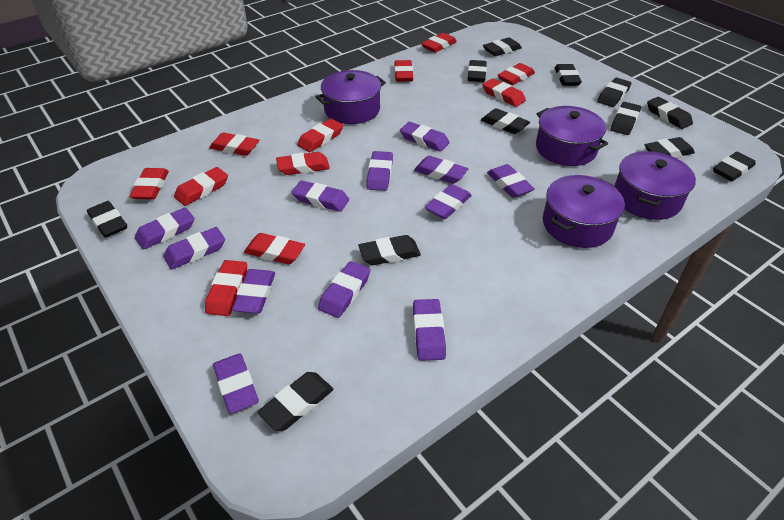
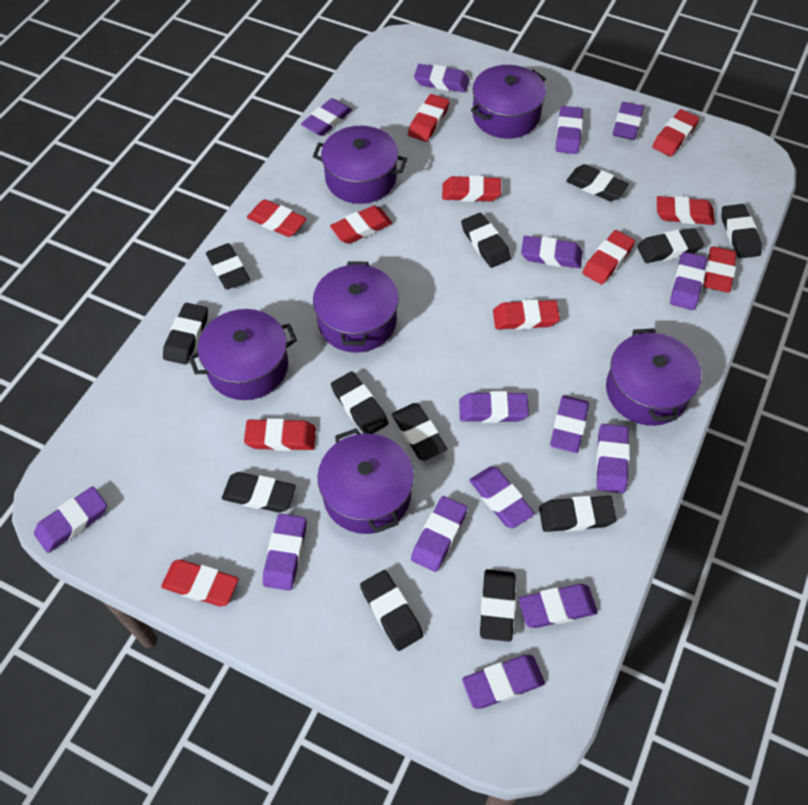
purple eraser: 12 -> 15
purple pot: 4 -> 6

